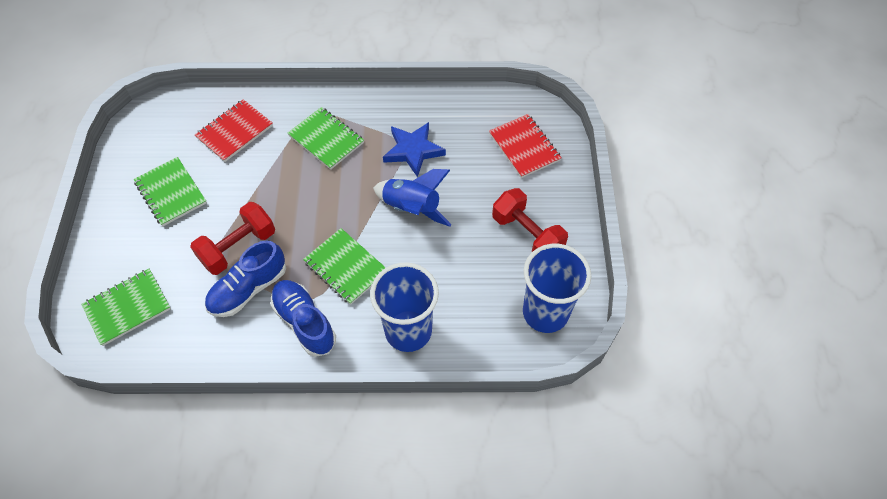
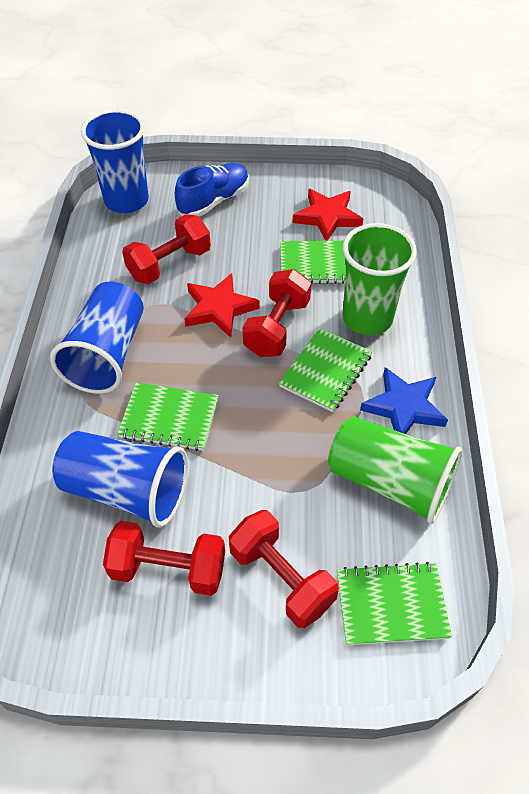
blue cup: 2 -> 3
blue rocket: 1 -> 0
blue shoe: 2 -> 1
green cup: 0 -> 2
red dumbbell: 2 -> 4
red notebook: 2 -> 0
red star: 0 -> 2

